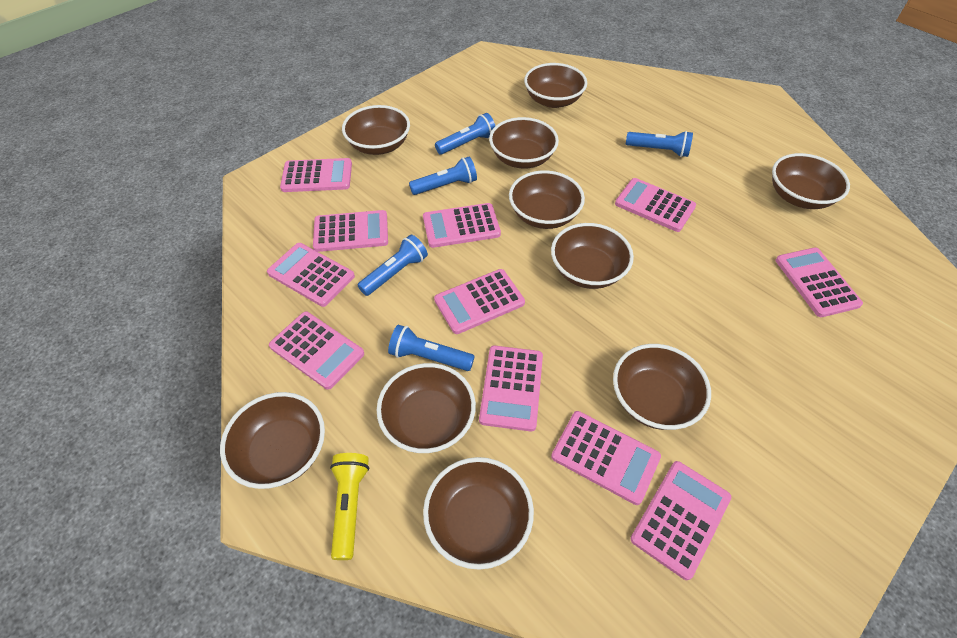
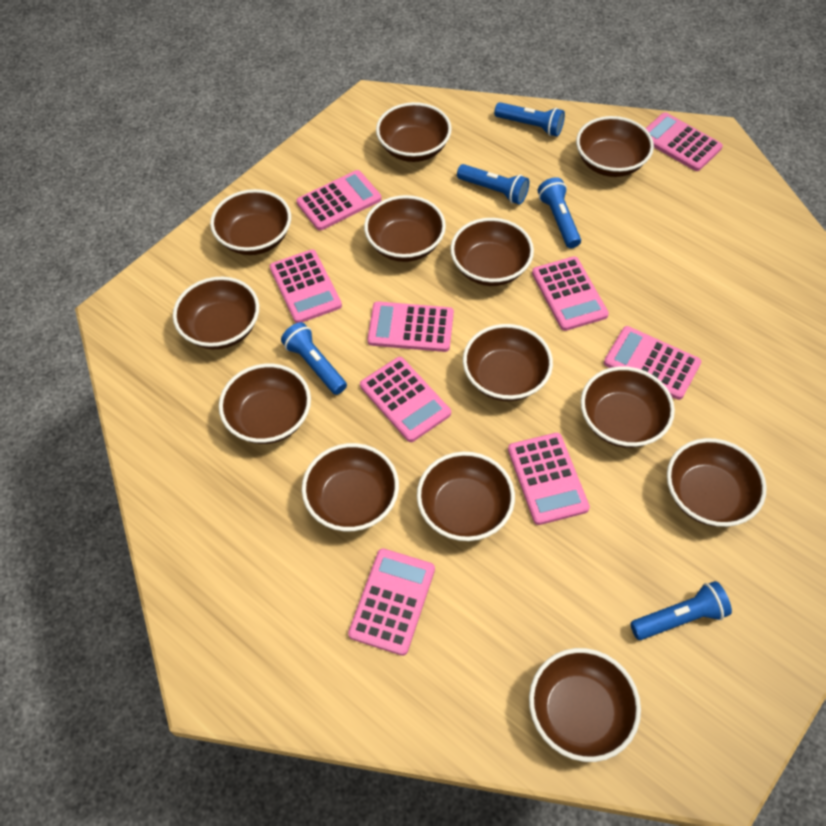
brown bowl: 10 -> 13
pink calculator: 11 -> 9
yellow flashlight: 1 -> 0

